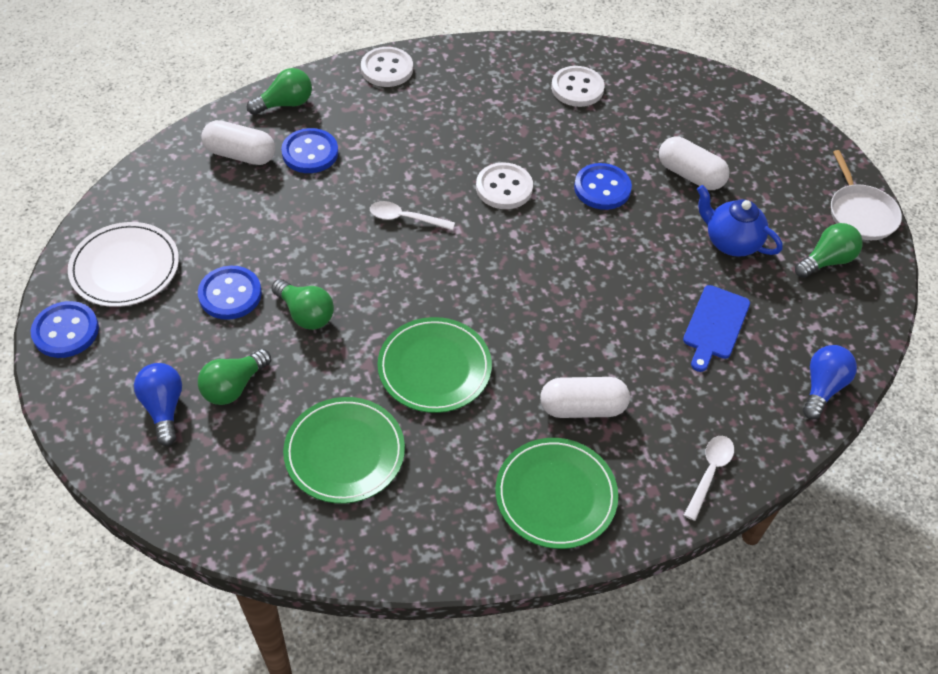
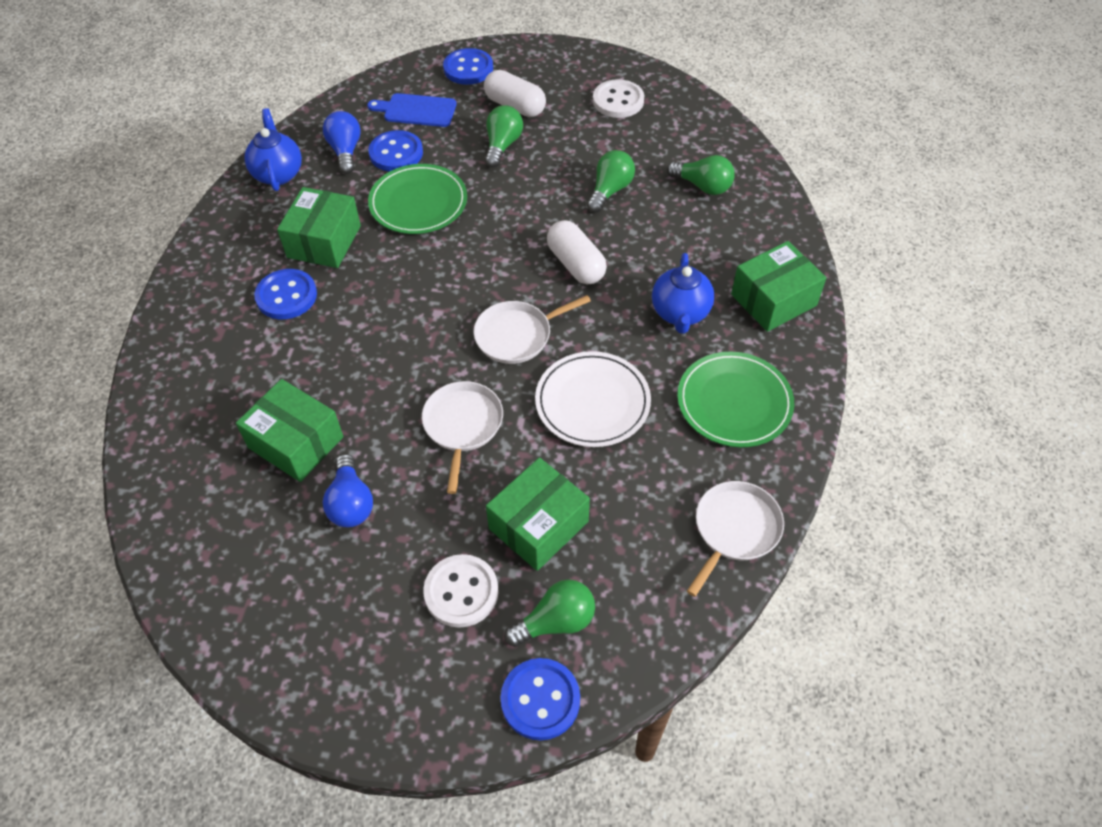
blue teapot: 1 -> 2
green box: 0 -> 4
green plate: 3 -> 2
white button: 3 -> 2
white capsule: 3 -> 2
white pan: 1 -> 3
white spoon: 2 -> 0

